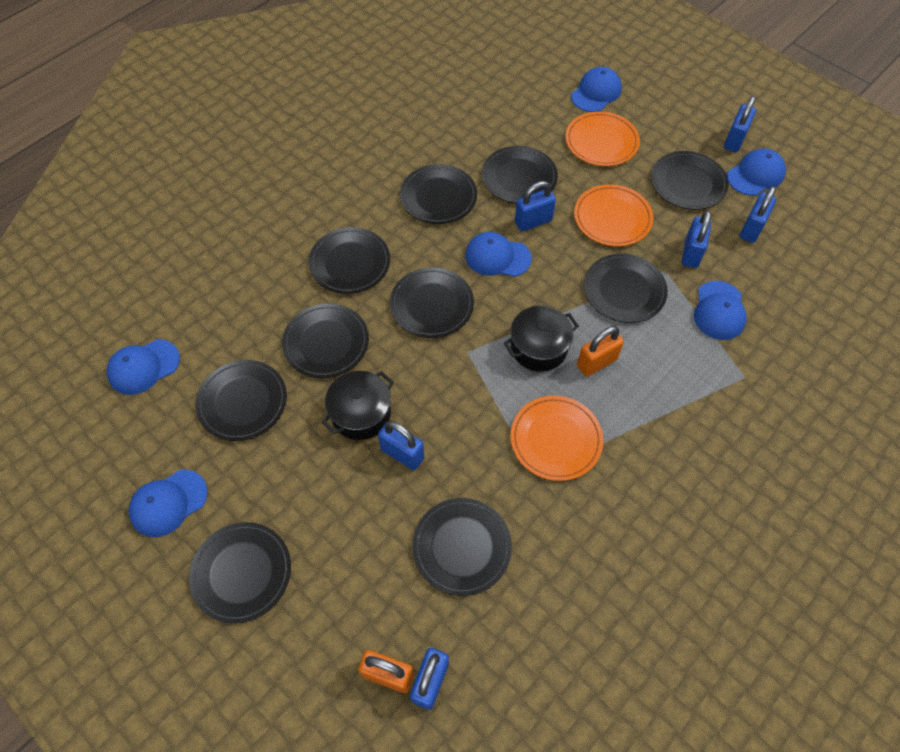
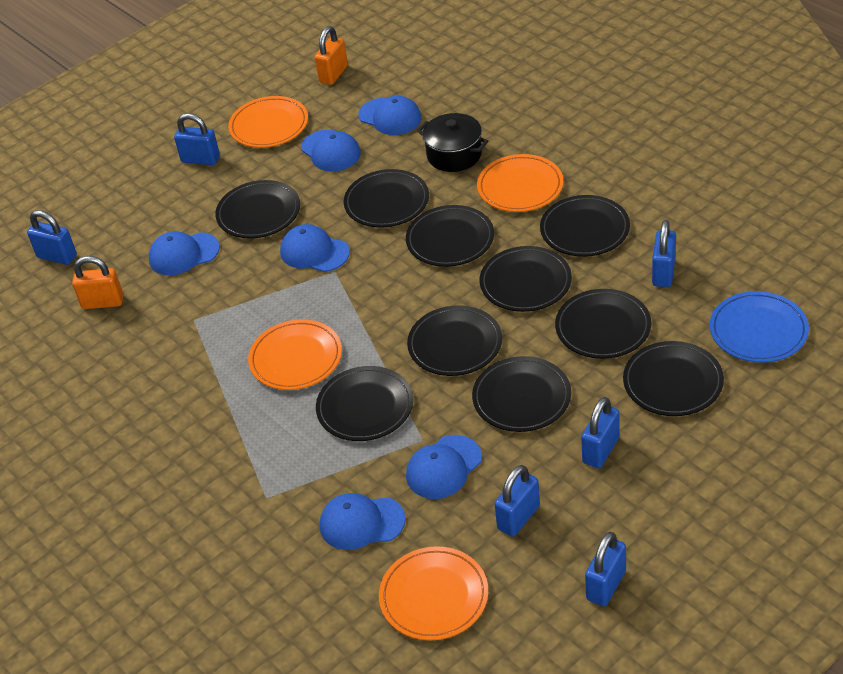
black pot: 2 -> 1
blue plate: 0 -> 1
orange plate: 3 -> 4

